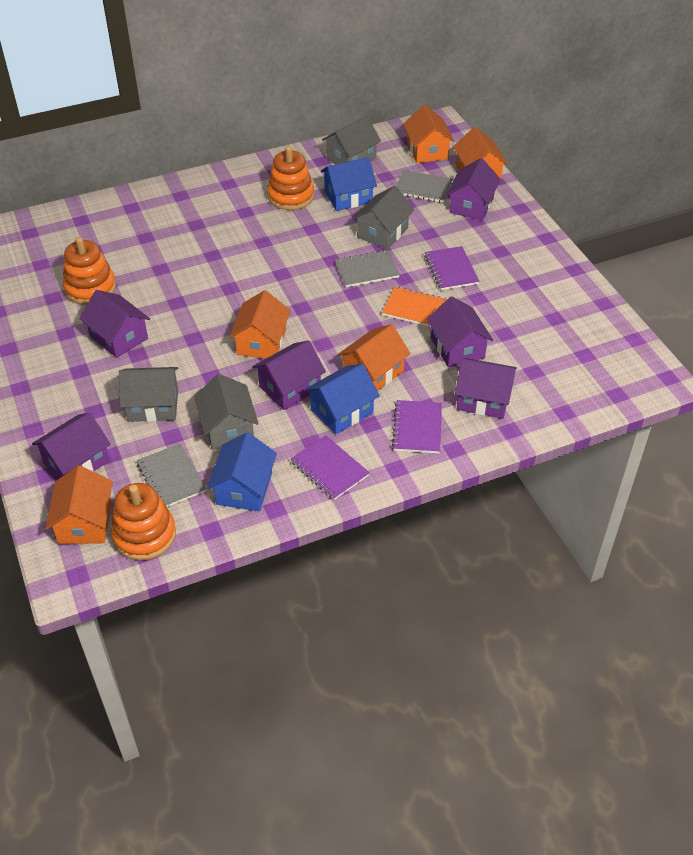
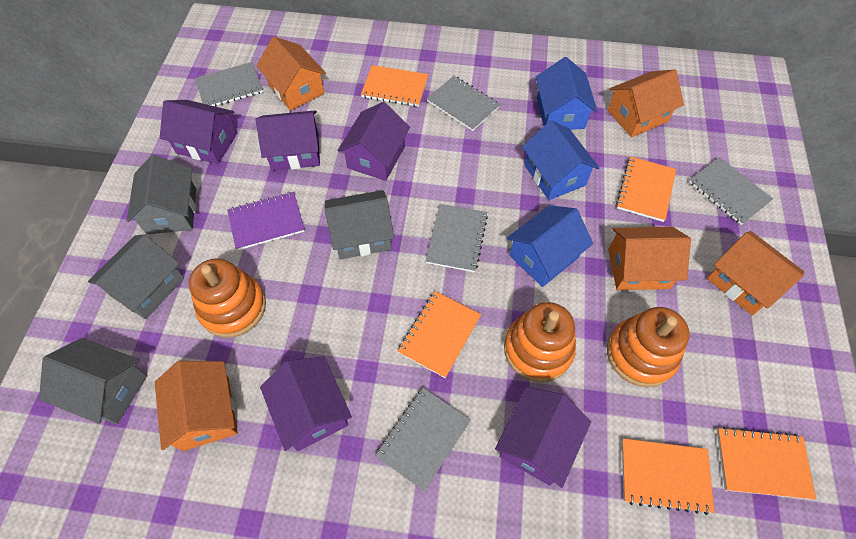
grey notebook: 3 -> 5
orange notebook: 1 -> 5
purple house: 6 -> 5
purple notebook: 3 -> 1

